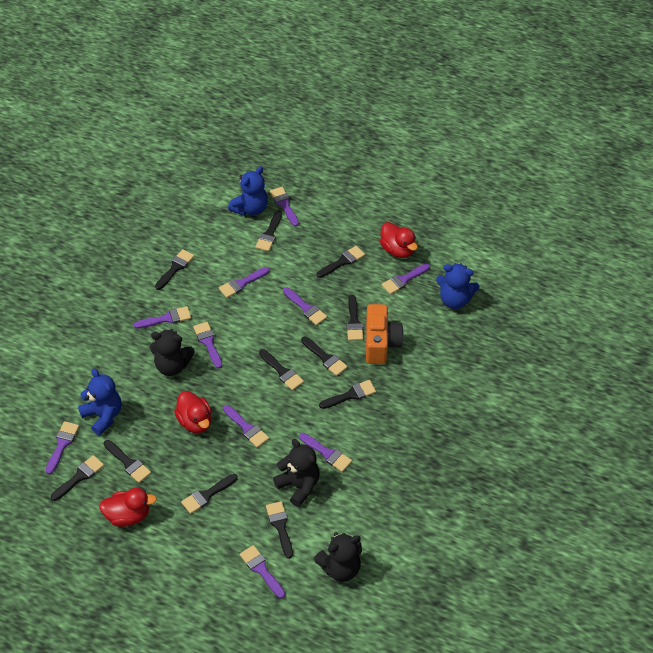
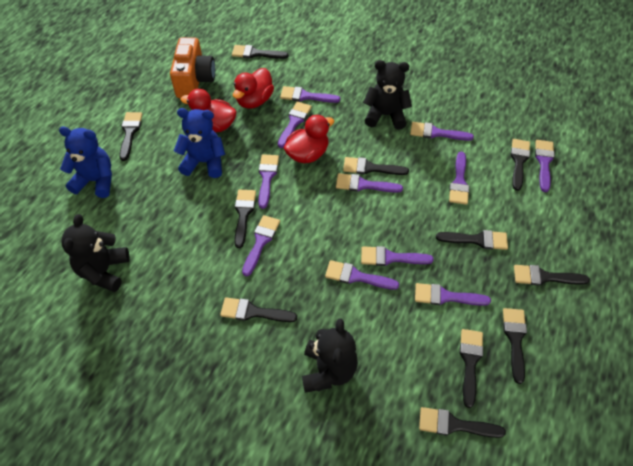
blue teddy bear: 3 -> 2
purple brush: 10 -> 11

